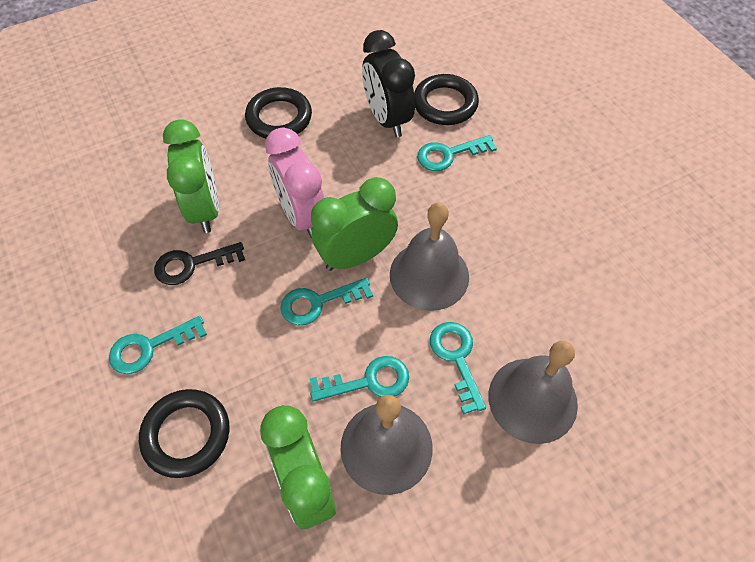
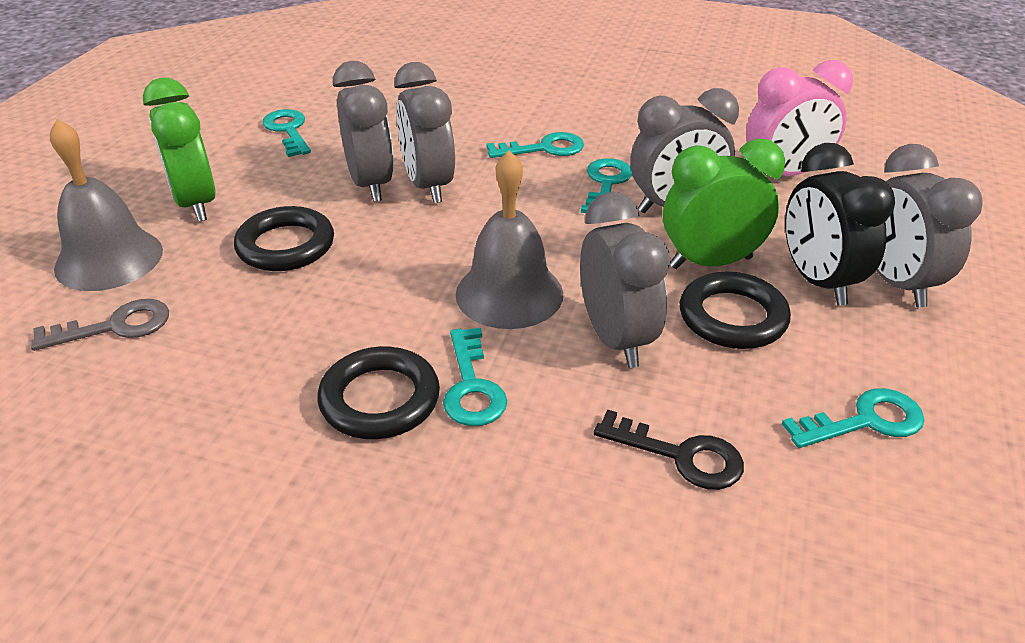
green clock: 3 -> 2
grey bell: 3 -> 2
grey clock: 0 -> 5
grey key: 0 -> 1

